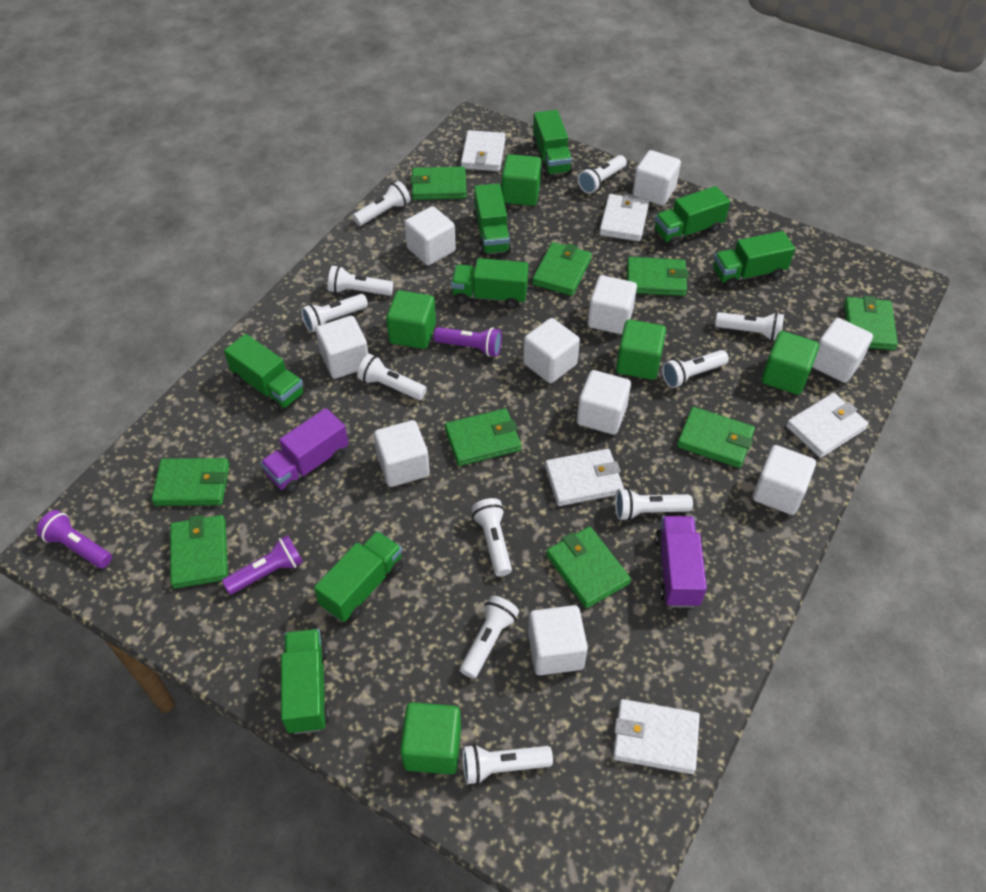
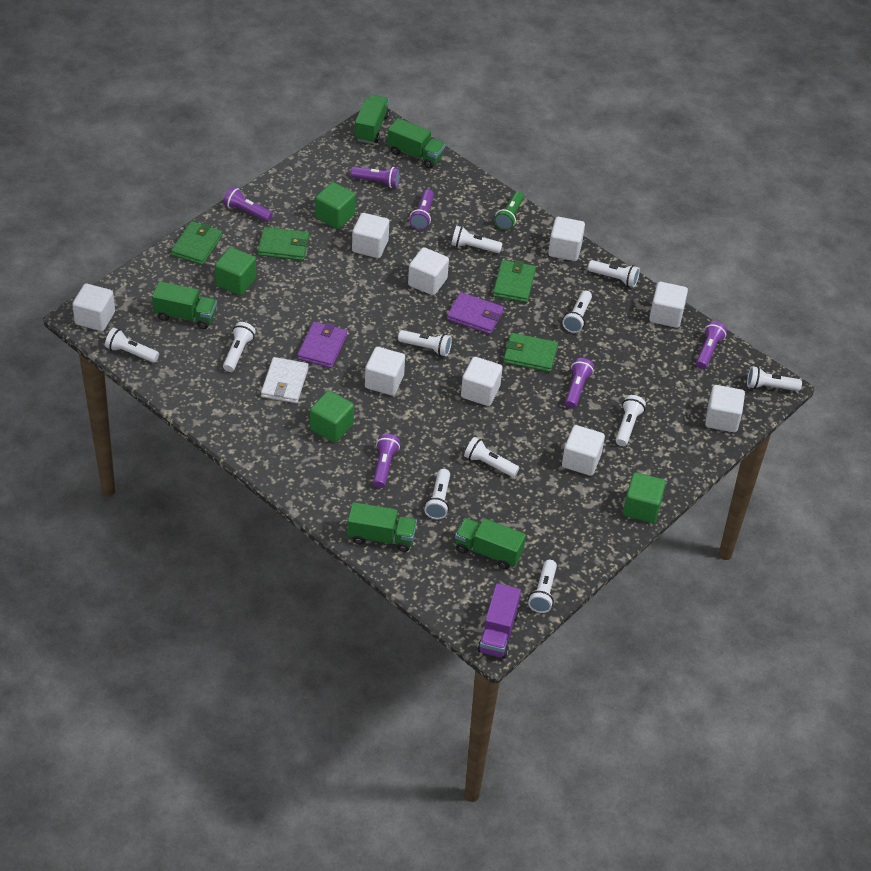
green cube: 5 -> 4
green flashlight: 0 -> 1
green truck: 8 -> 5
green wallet: 9 -> 4
purple flashlight: 3 -> 6
purple truck: 2 -> 1
purple wallet: 0 -> 2
white cube: 10 -> 9
white wallet: 5 -> 1

